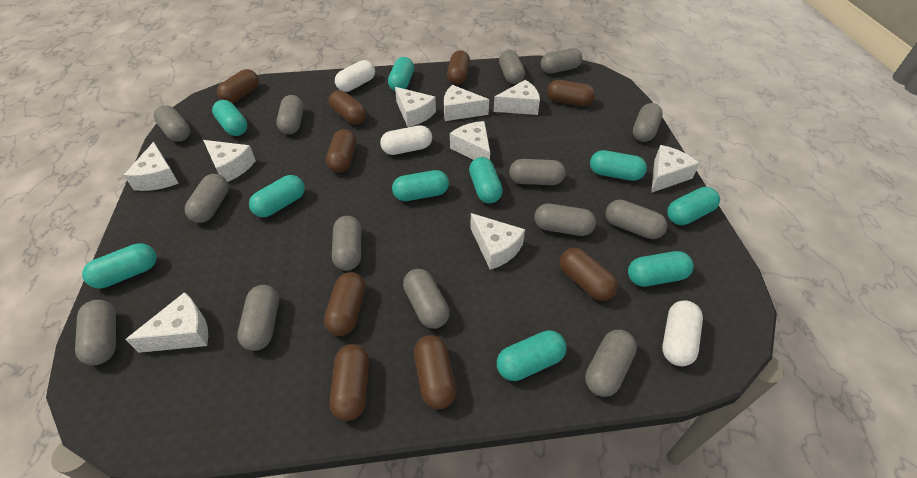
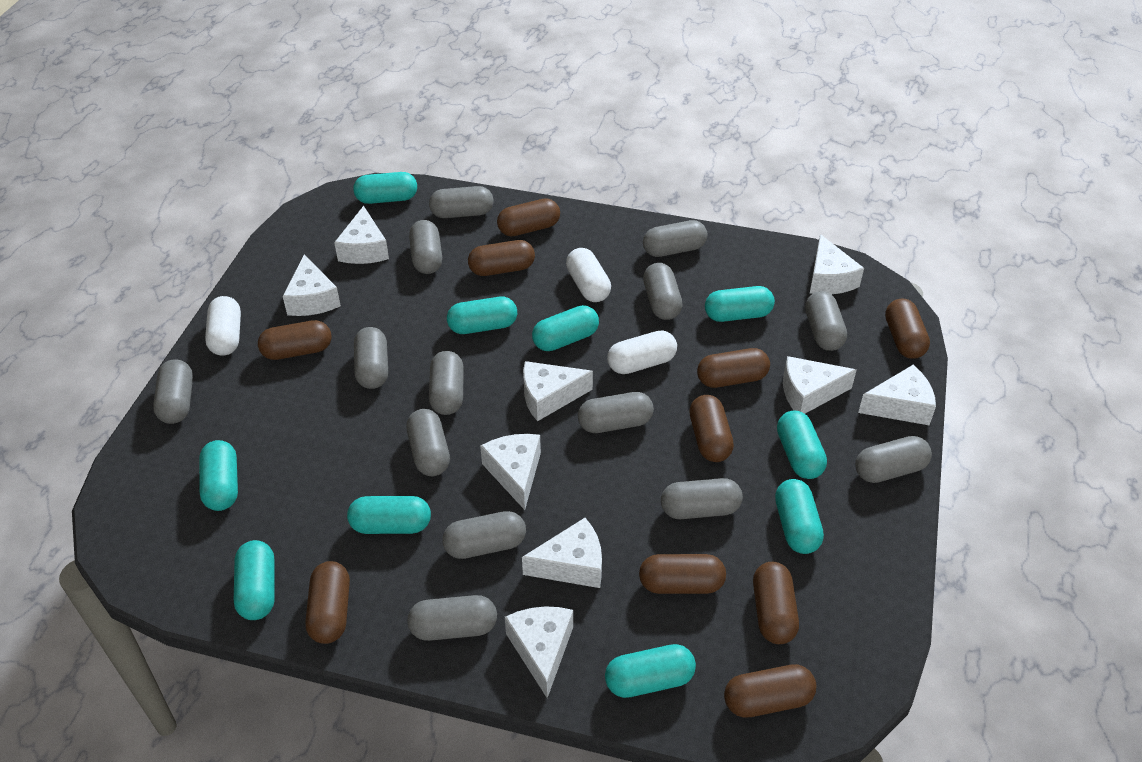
brown capsule: 9 -> 10

